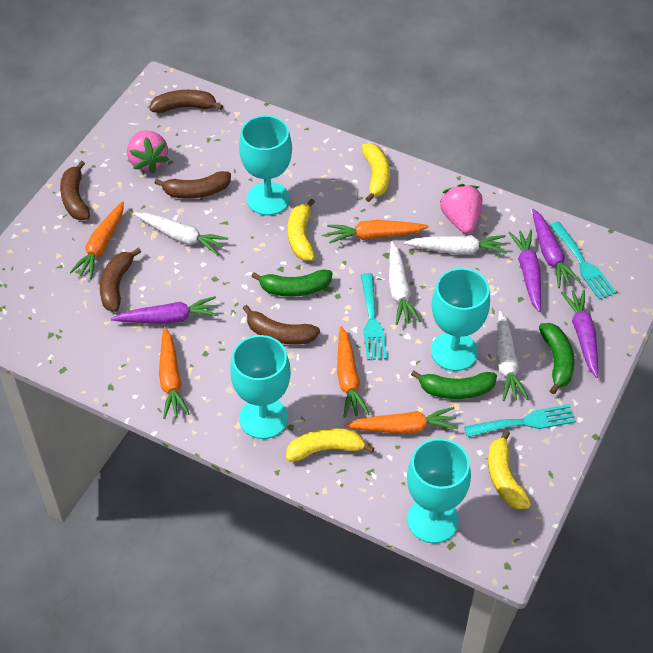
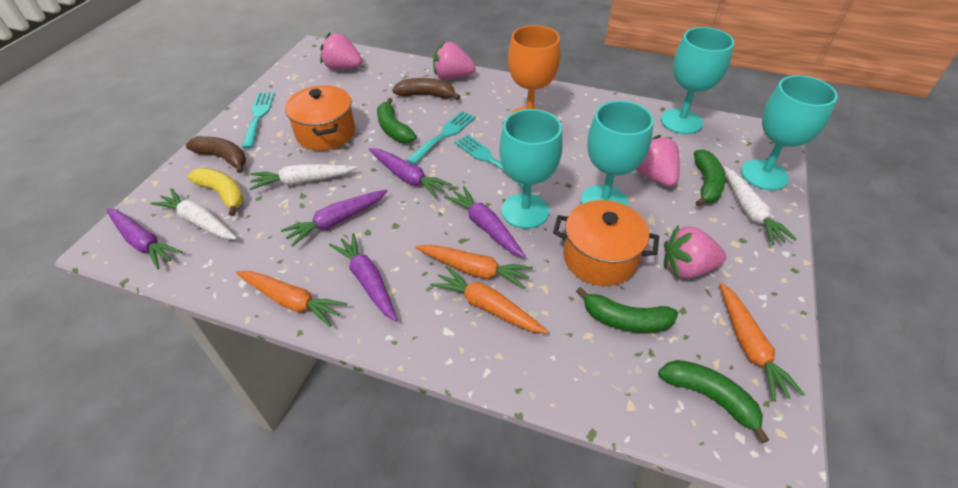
brown banana: 5 -> 2
green banana: 3 -> 4
orange carrot: 5 -> 4
orange goblet: 0 -> 1
orange pot: 0 -> 2
pink strawberry: 2 -> 4
purple carrot: 4 -> 5
white carrot: 4 -> 3
yellow banana: 4 -> 1

